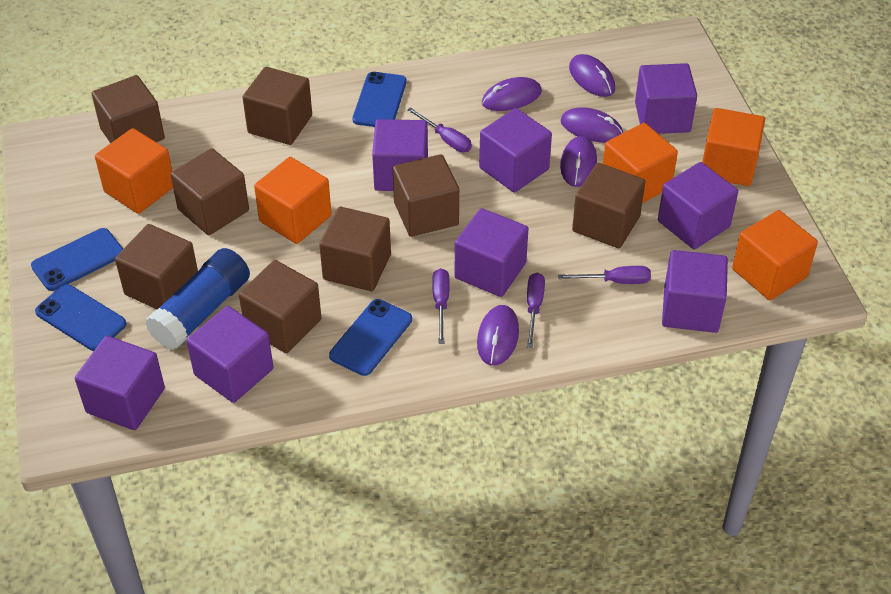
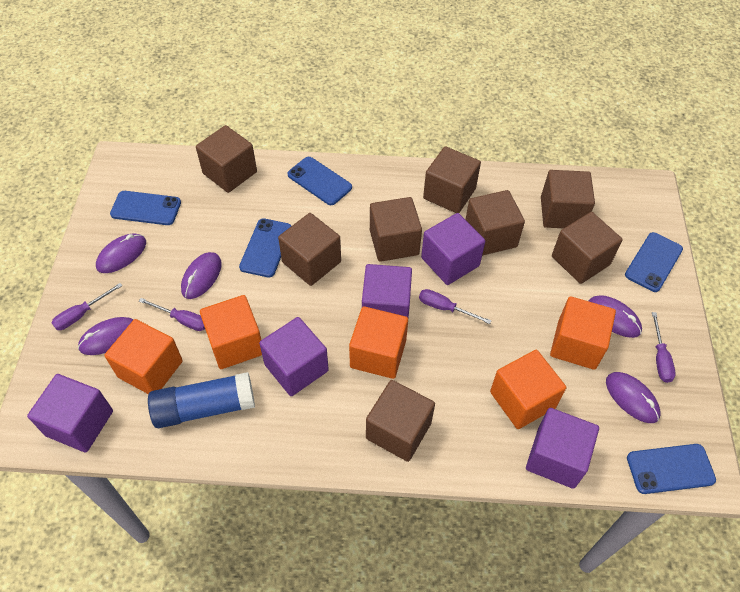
blue phone: 4 -> 5
purple cube: 8 -> 5

